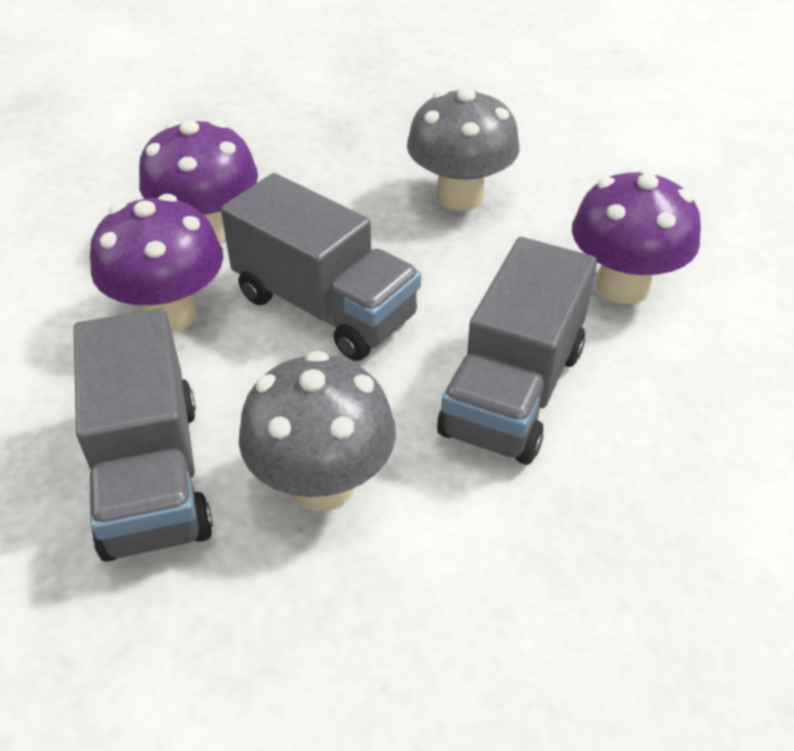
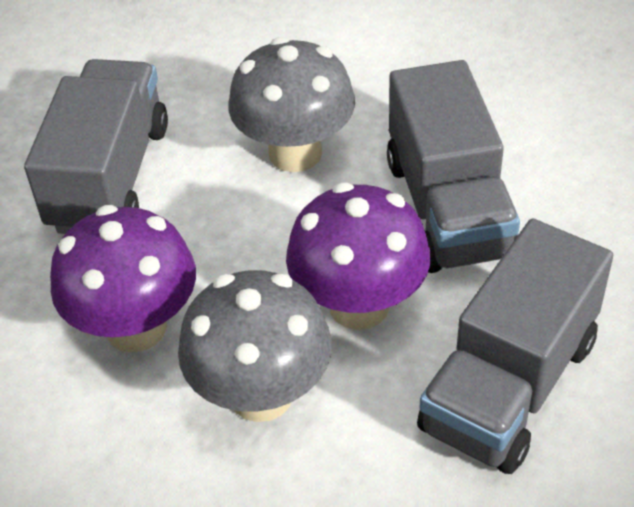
purple mushroom: 3 -> 2

